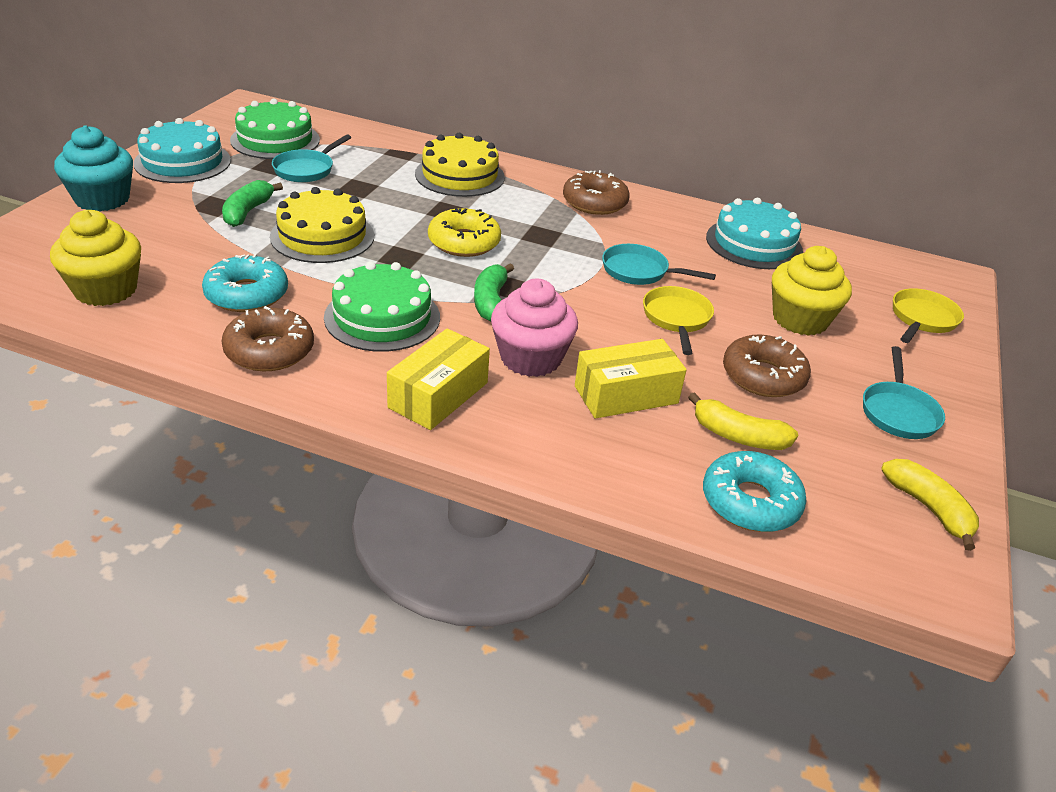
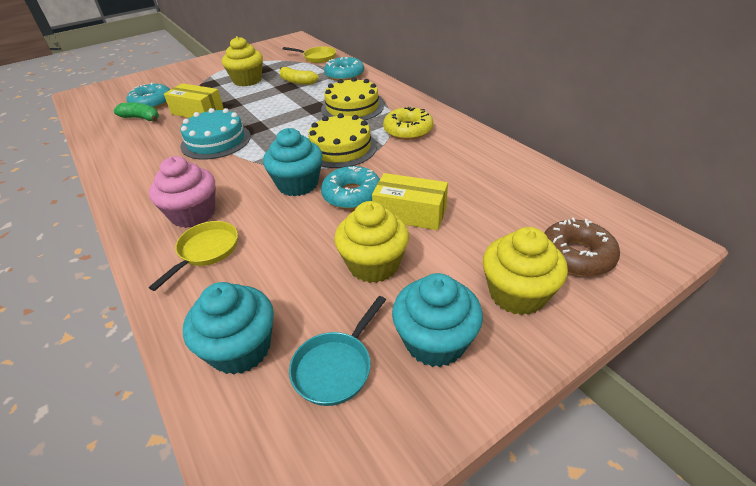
brown donut: 3 -> 1
green banana: 2 -> 1
green cake: 2 -> 0
turquoise cake: 2 -> 1
turquoise cupcake: 1 -> 3
turquoise donut: 2 -> 3
turquoise pan: 3 -> 1
yellow banana: 2 -> 1
yellow cupcake: 2 -> 3

